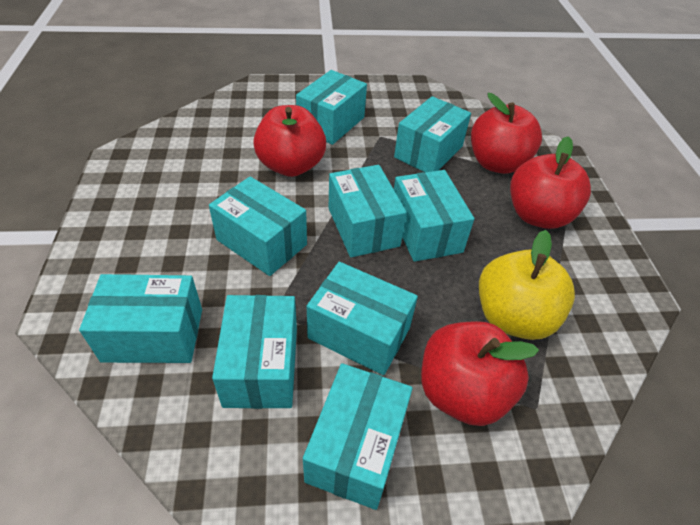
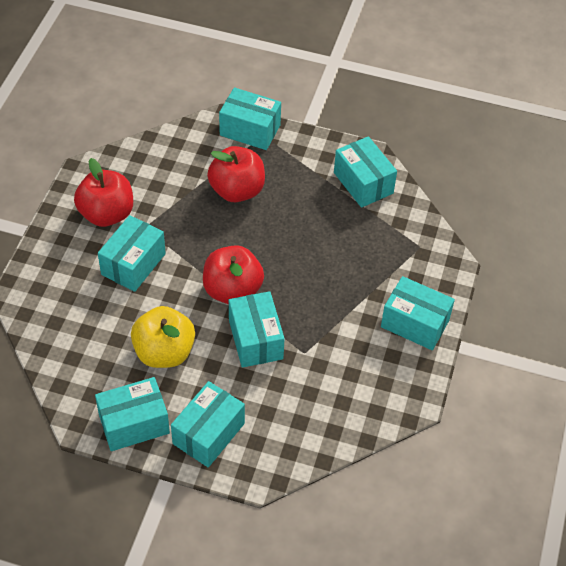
red apple: 4 -> 3
turquoise box: 9 -> 7

